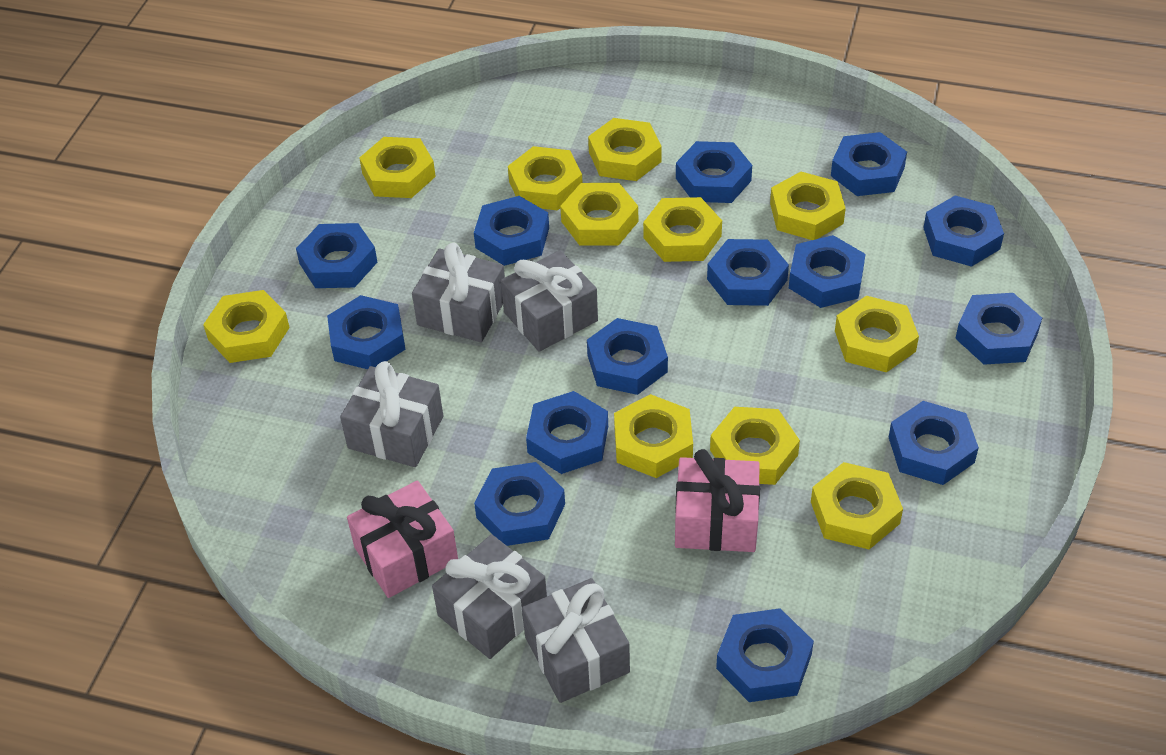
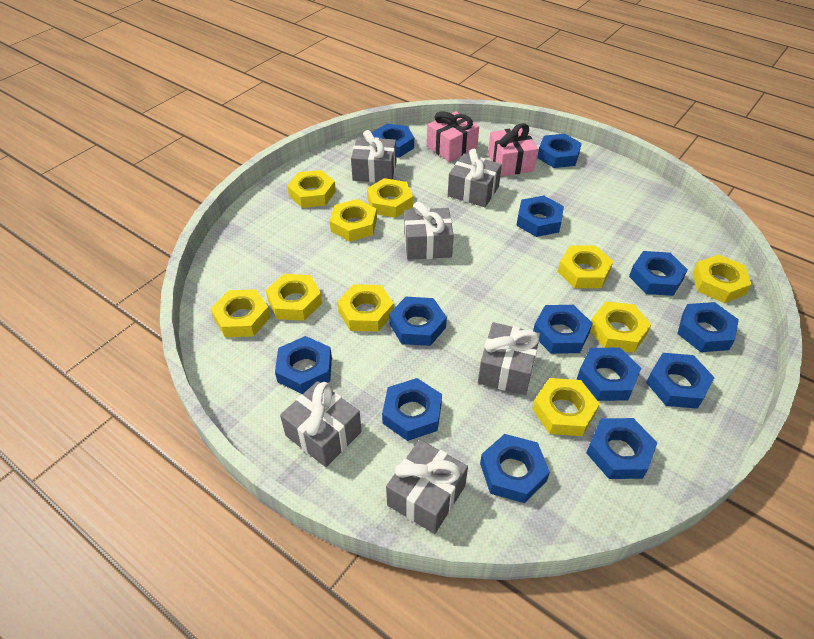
blue nut: 14 -> 13
grey gift: 5 -> 6
yellow nut: 11 -> 10

